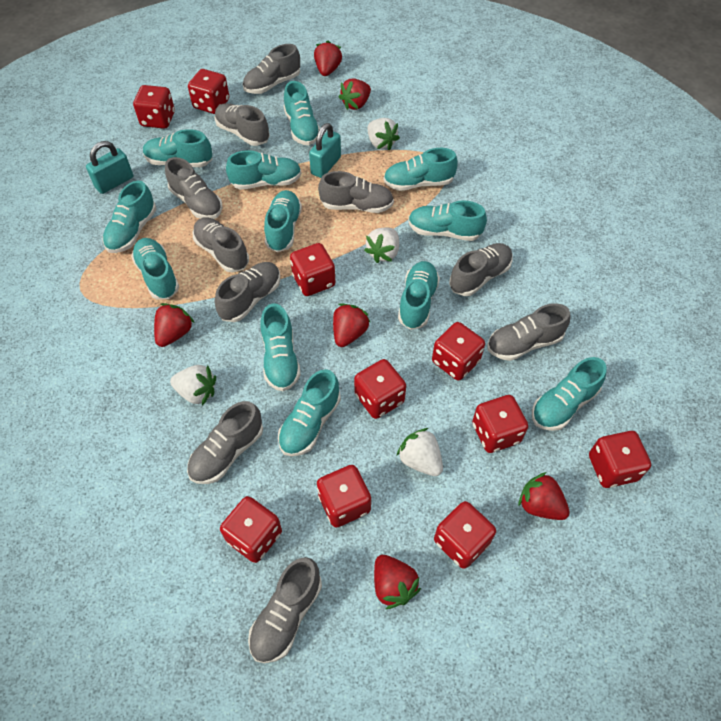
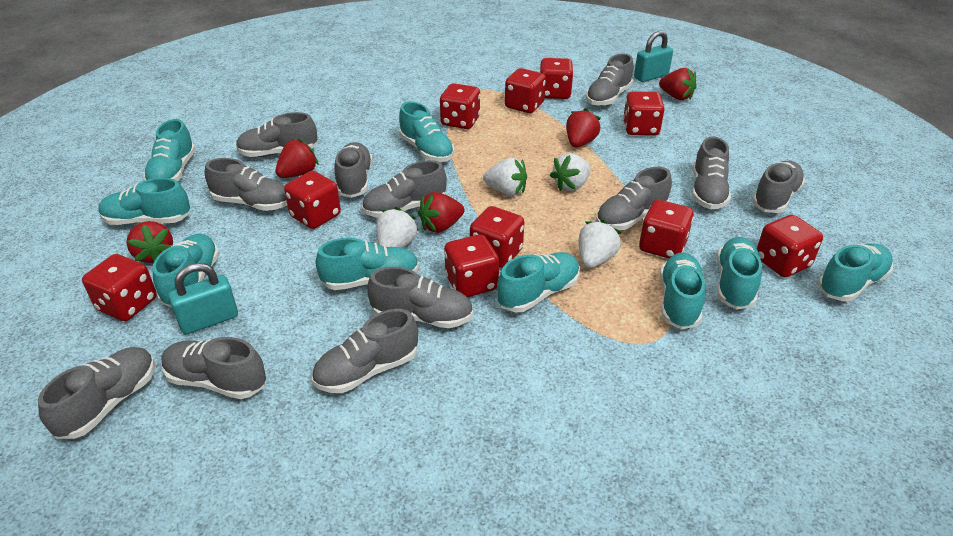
grey shoe: 10 -> 12
red strawberry: 6 -> 5
turquoise shoe: 12 -> 9

